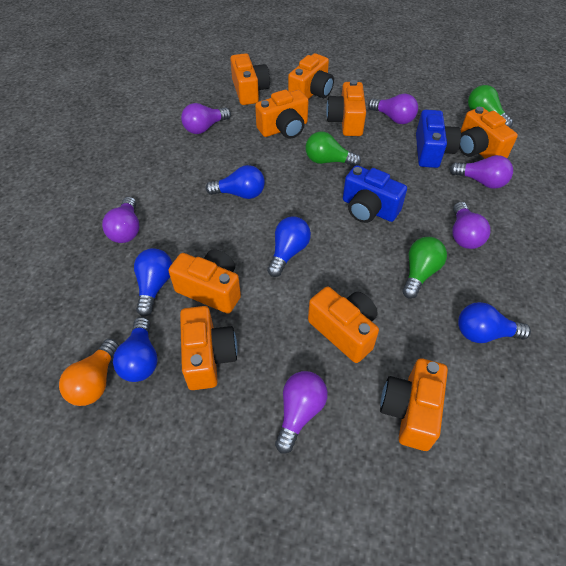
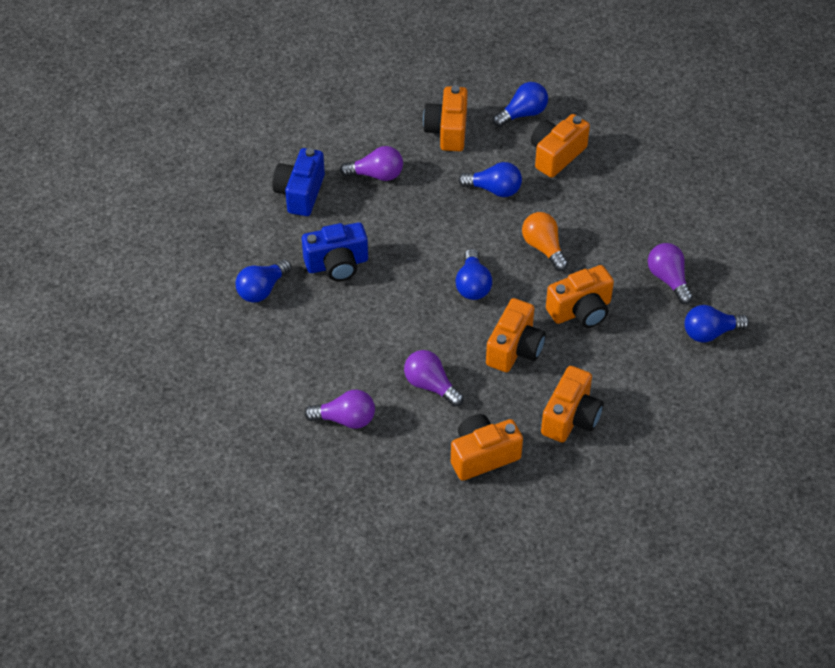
green light bulb: 3 -> 0
orange camera: 9 -> 6
purple light bulb: 6 -> 4

